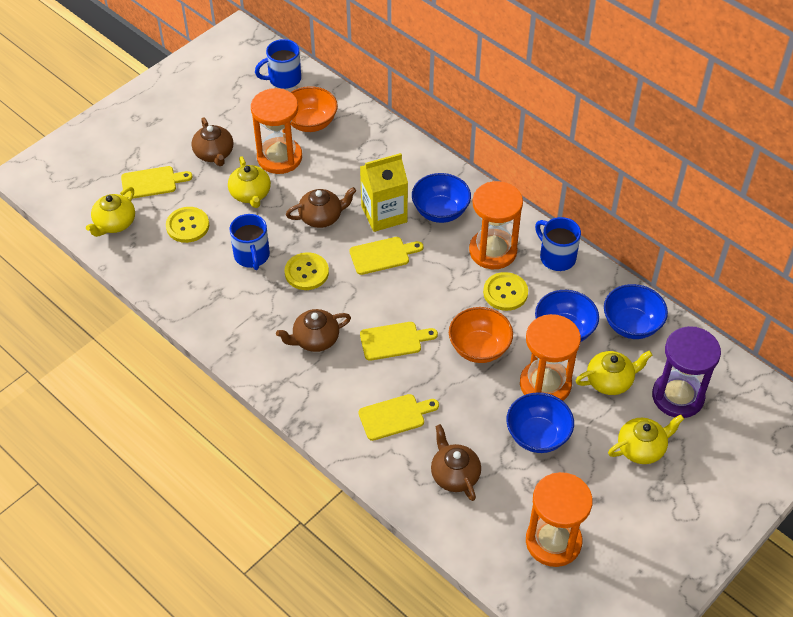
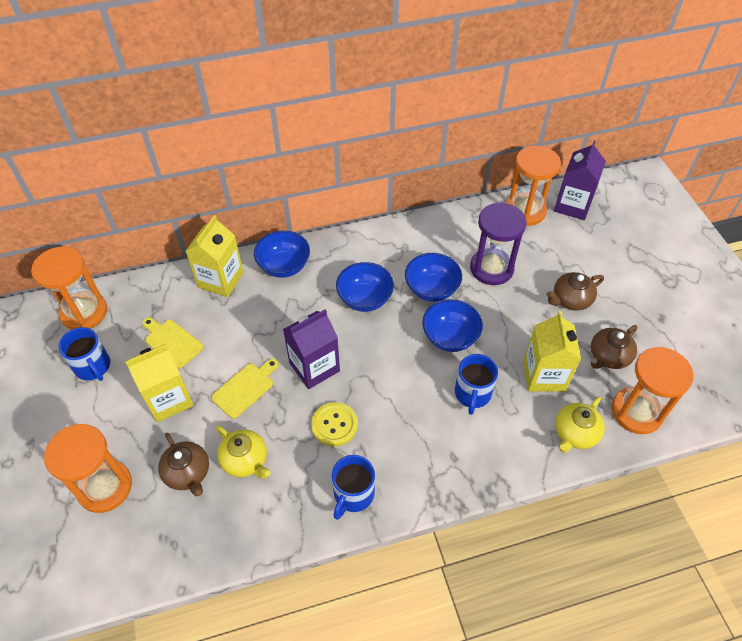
brown teapot: 4 -> 3
orange bowl: 2 -> 0
purple carton: 0 -> 2
yellow button: 3 -> 1
yellow carton: 1 -> 3
yellow cutting board: 4 -> 2
yellow teapot: 4 -> 2

